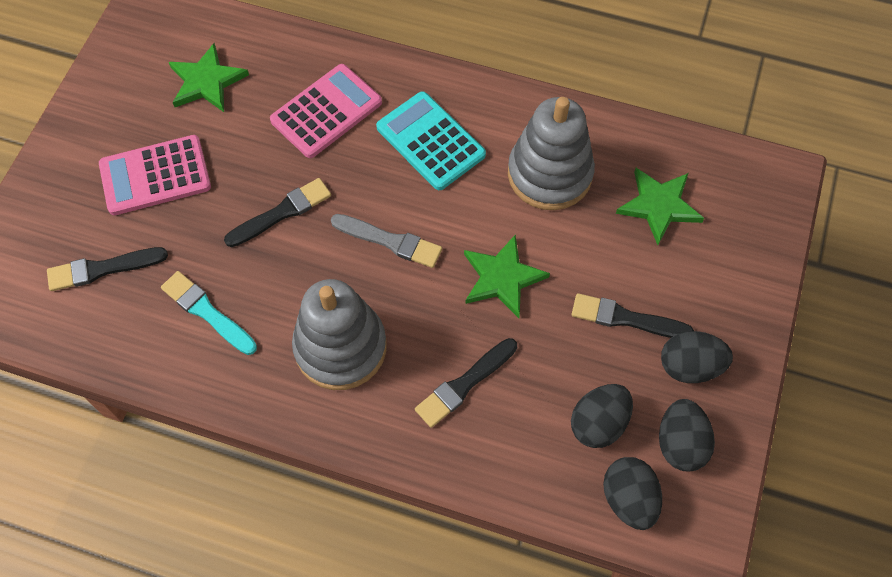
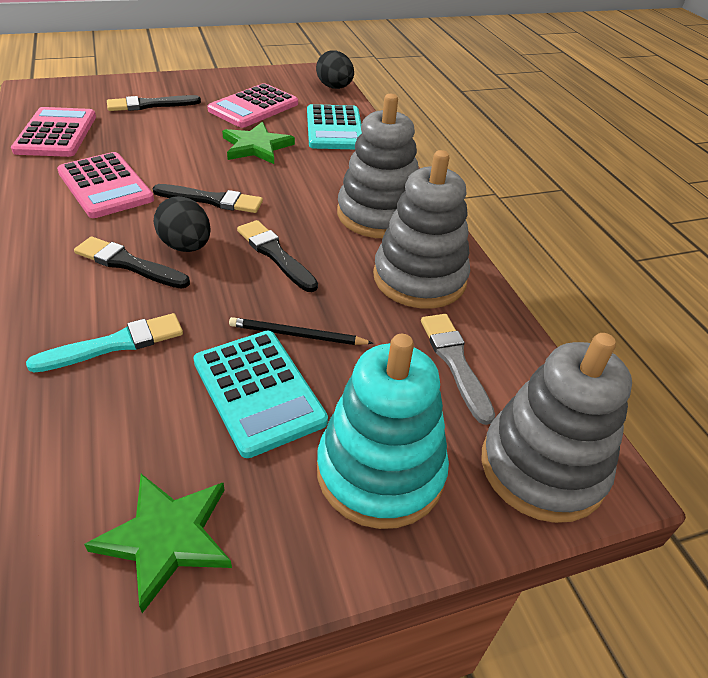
black egg: 4 -> 2
black pencil: 0 -> 1
green star: 3 -> 2
grey stacking toy: 2 -> 3
pink calculator: 2 -> 3
turquoise calculator: 1 -> 2
turquoise stacking toy: 0 -> 1

